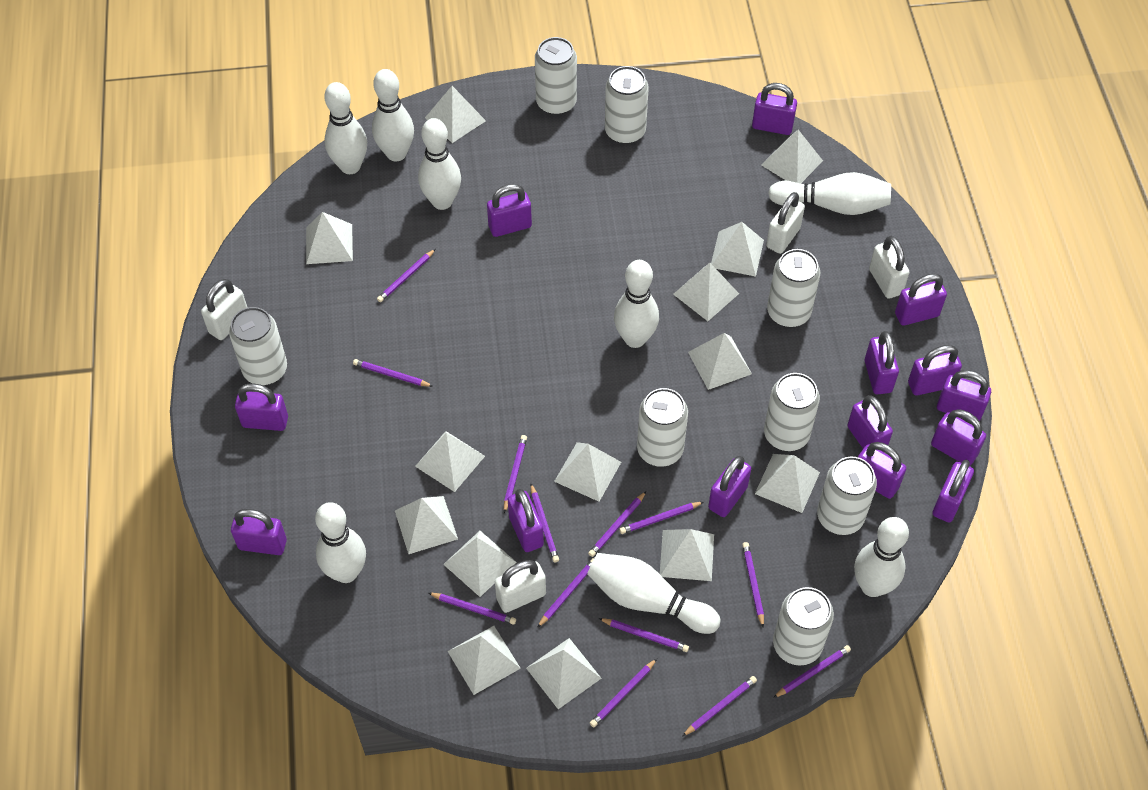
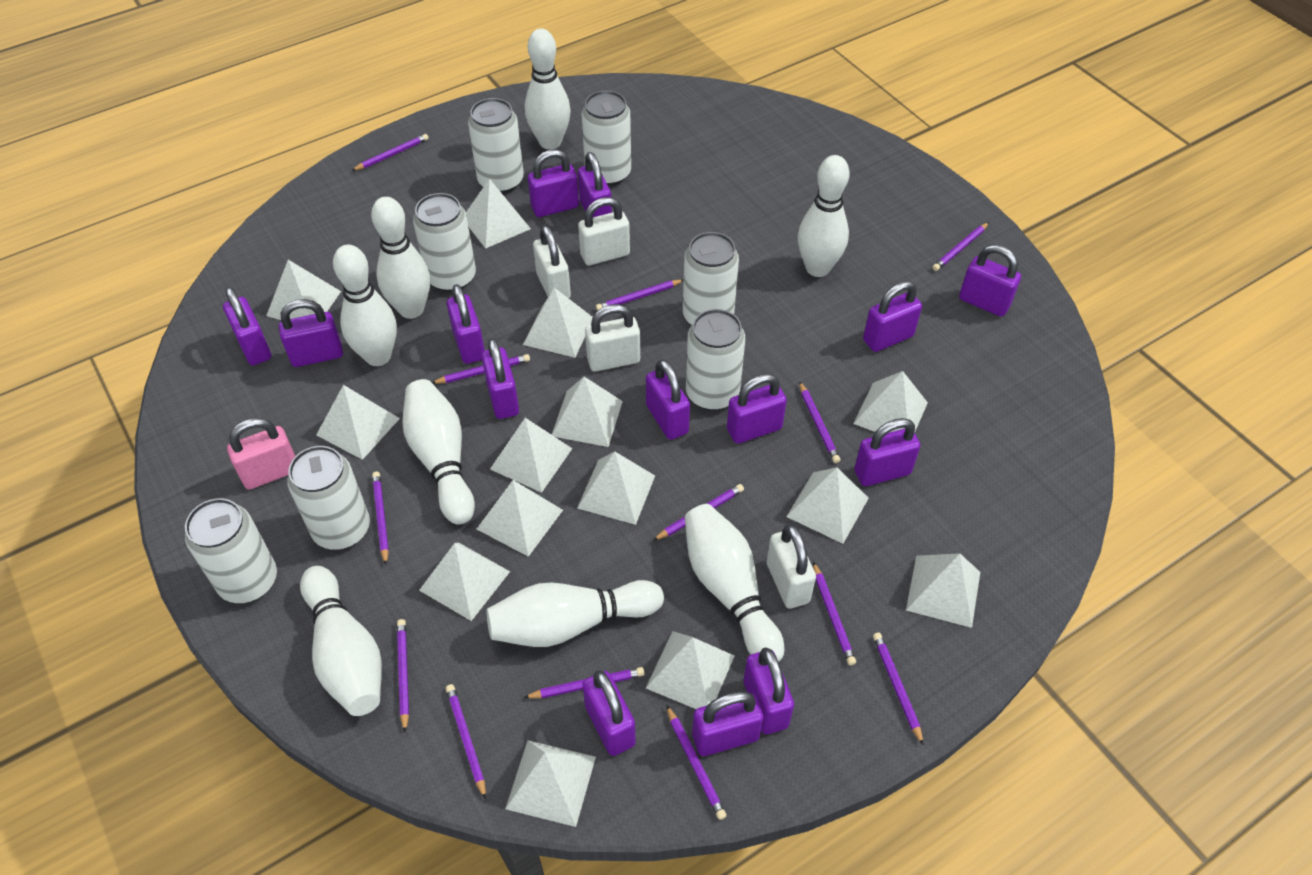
pink padlock: 0 -> 1
white can: 8 -> 7

